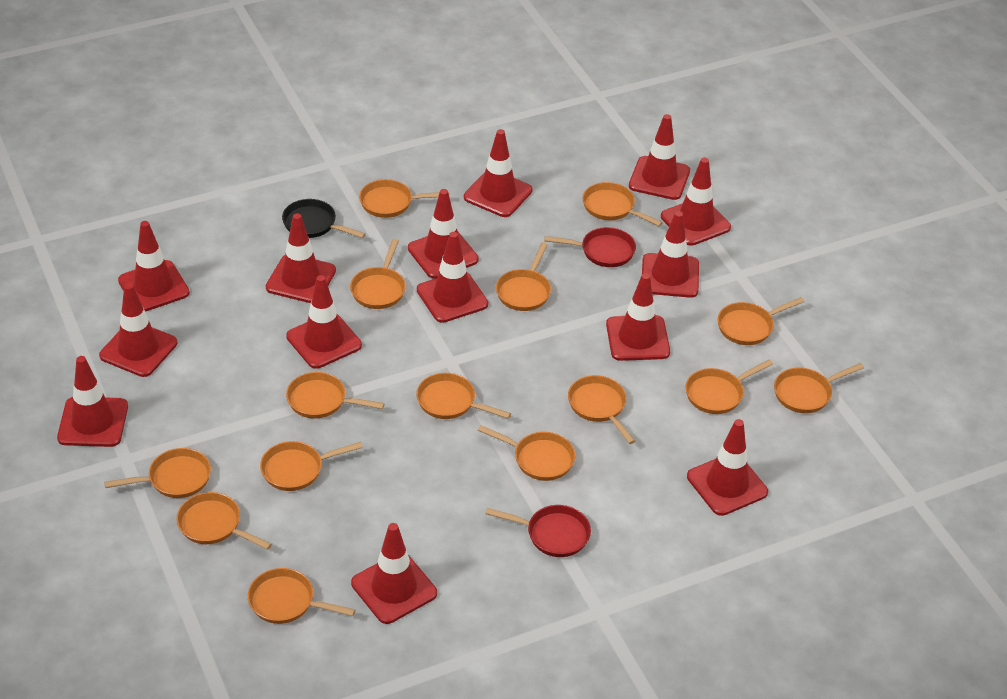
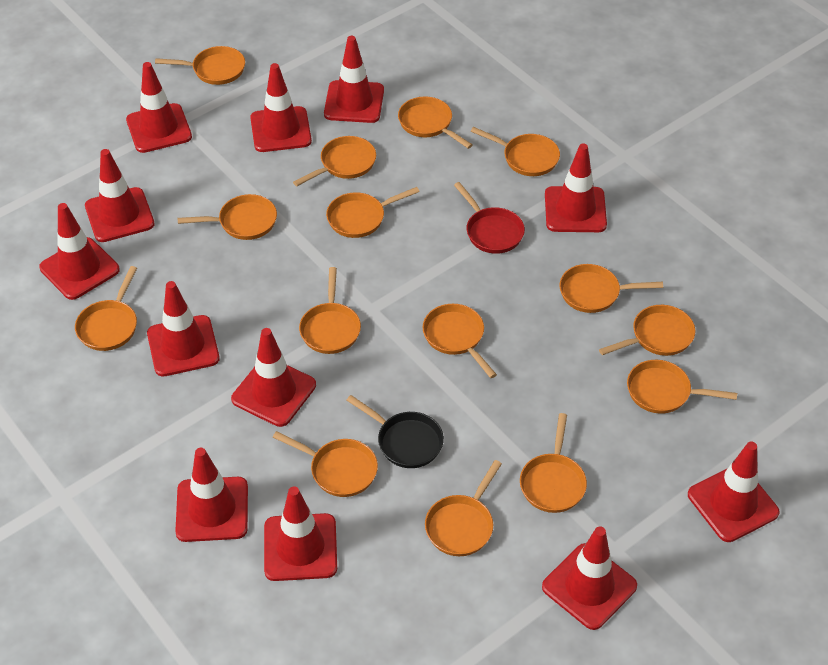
red pan: 2 -> 1
red traffic cone: 14 -> 12

